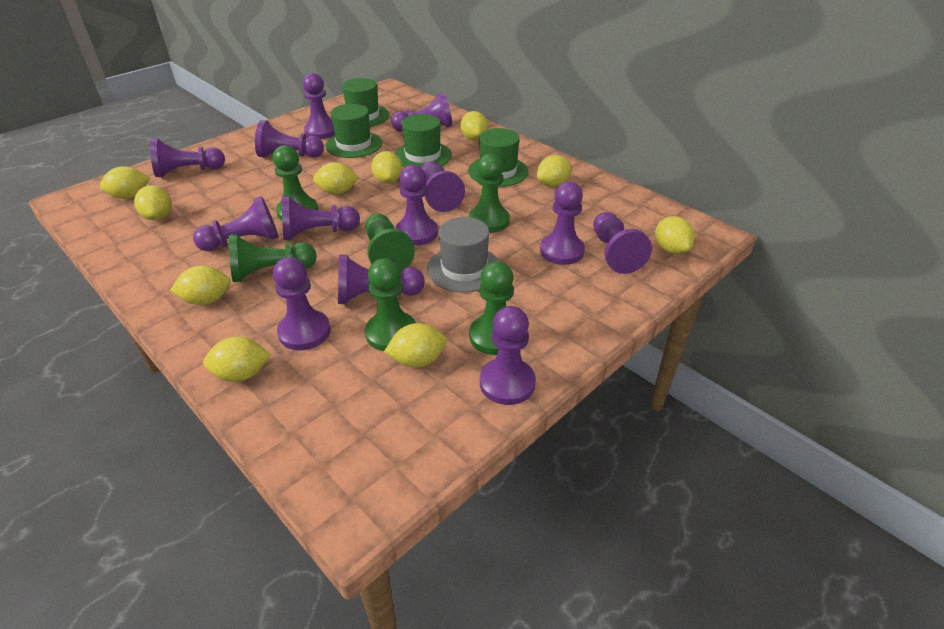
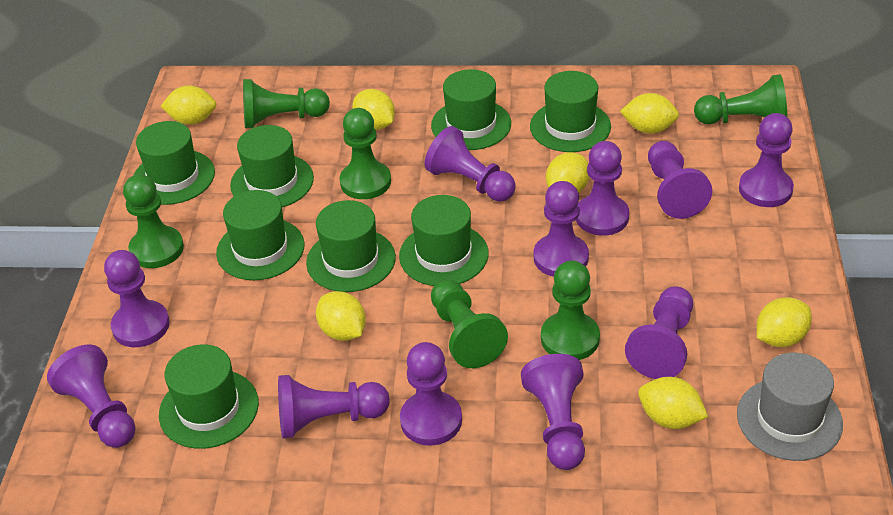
green hat: 4 -> 8
purple pawn: 13 -> 11
yellow lemon: 10 -> 7

